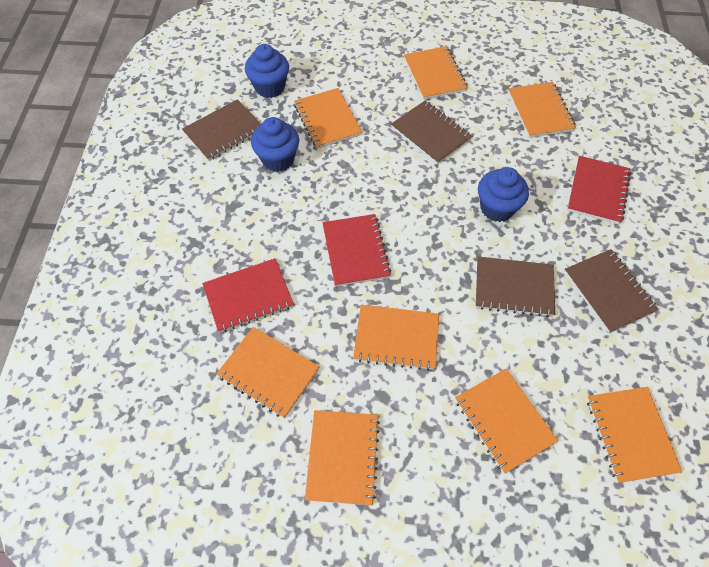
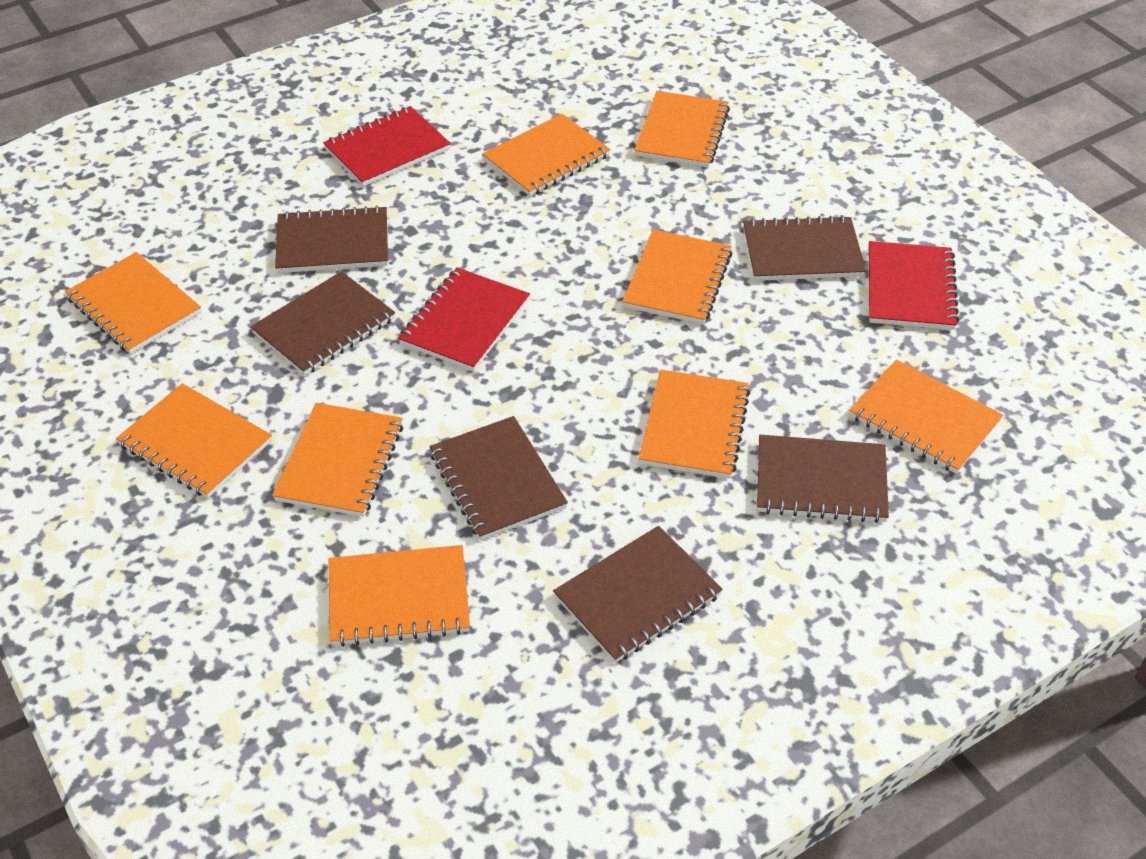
blue cupcake: 3 -> 0
brown notebook: 4 -> 6
orange notebook: 8 -> 9

